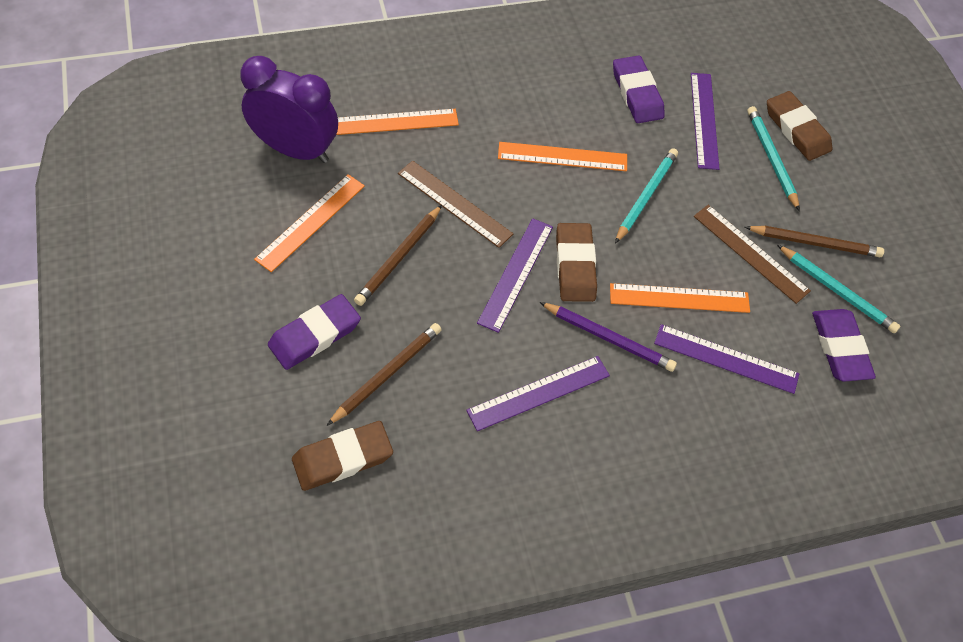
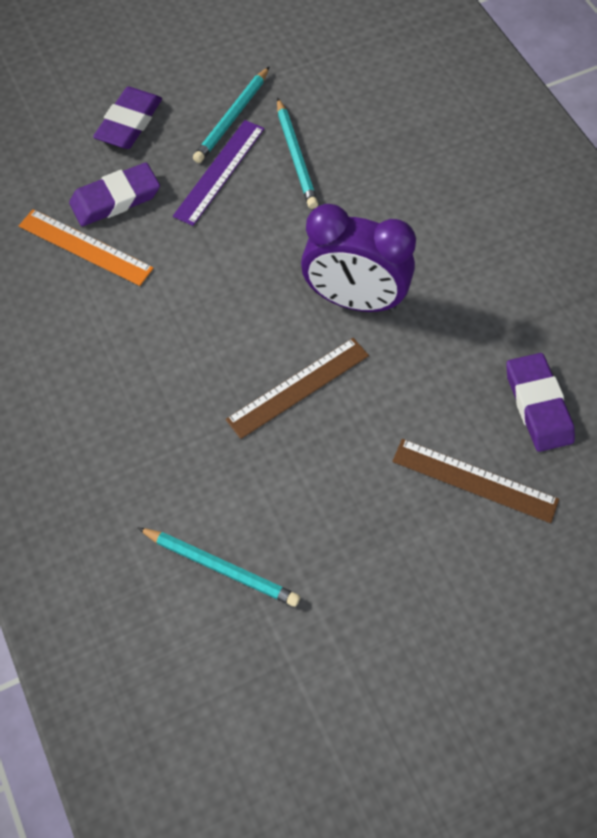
brown eraser: 3 -> 0
brown pencil: 3 -> 0
orange ruler: 4 -> 1
purple pencil: 1 -> 0
purple ruler: 4 -> 1

